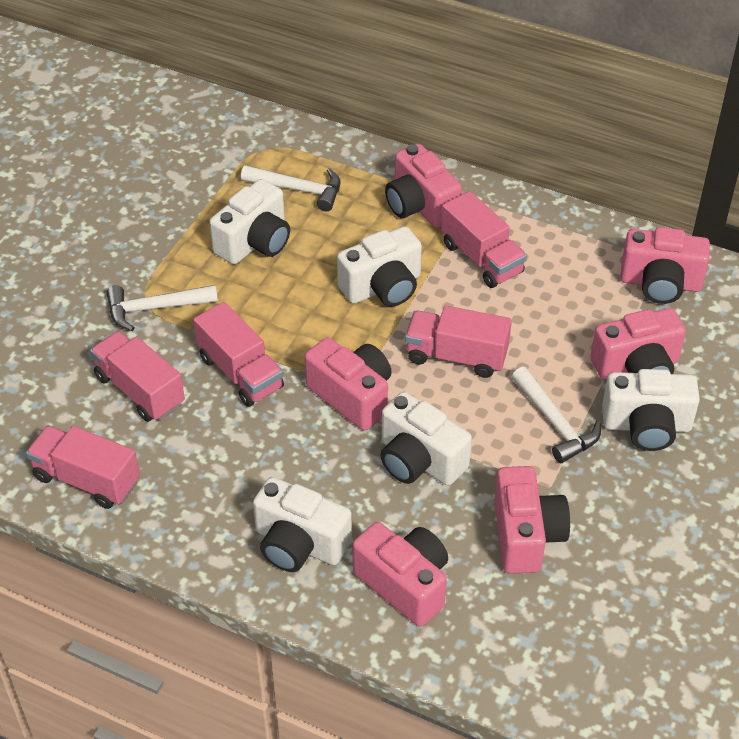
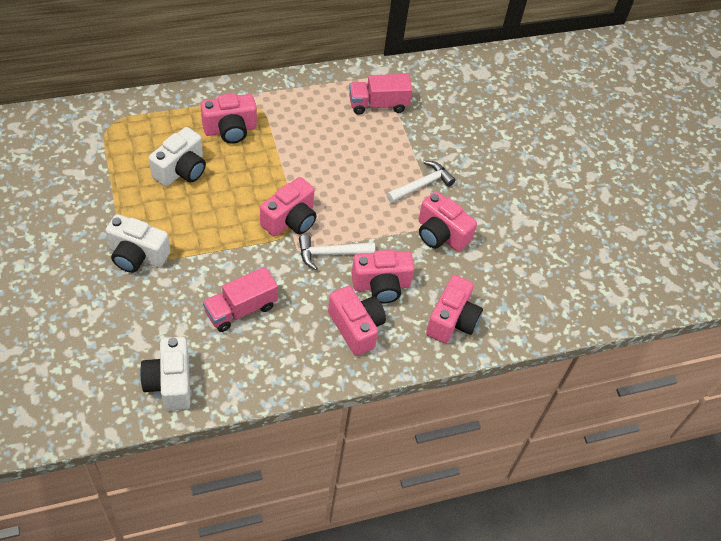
pink truck: 5 -> 2
white camera: 5 -> 3
white hammer: 3 -> 2

